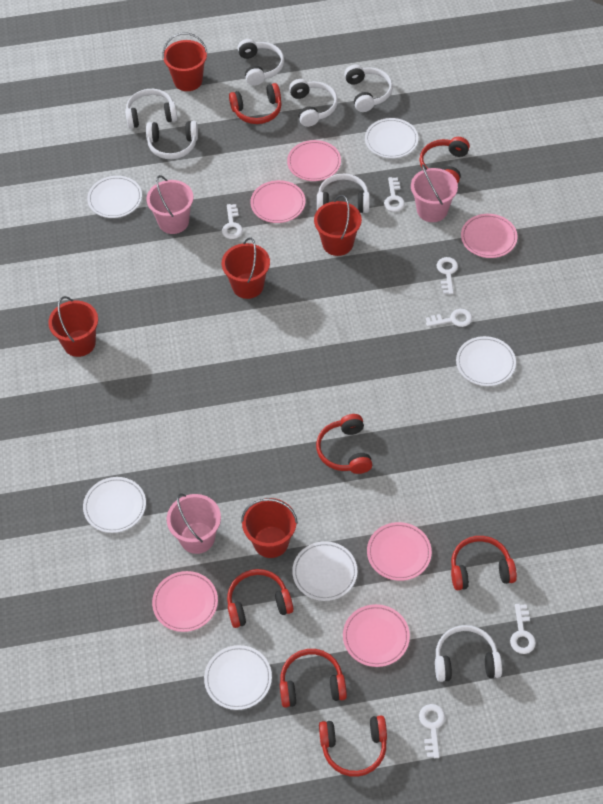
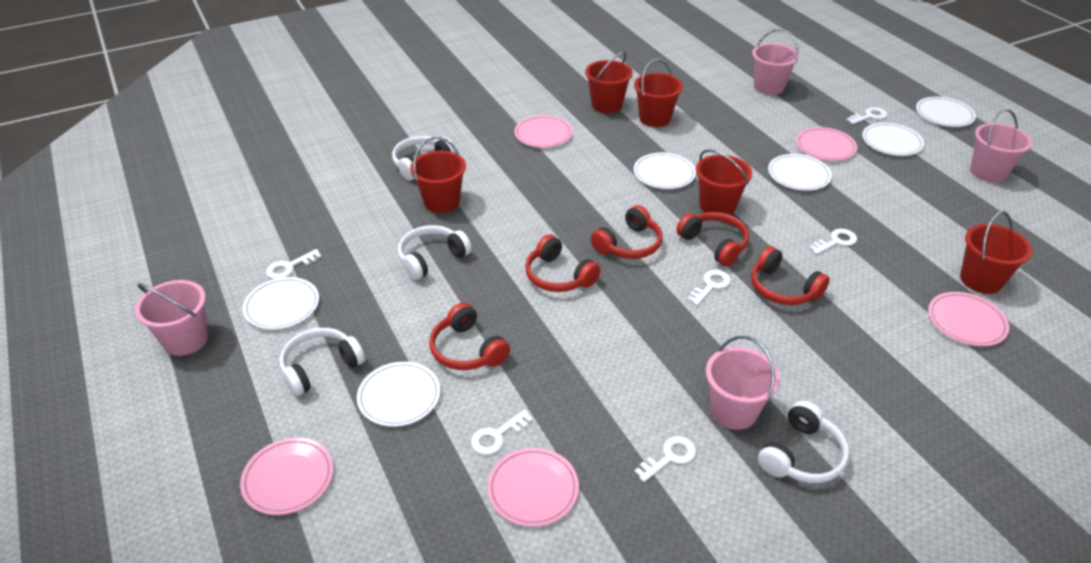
pink bucket: 3 -> 4
pink plate: 6 -> 5
red headphones: 7 -> 5
white headphones: 7 -> 4

